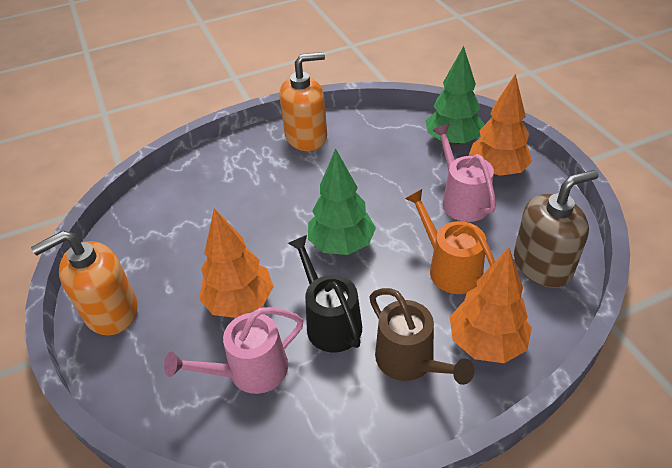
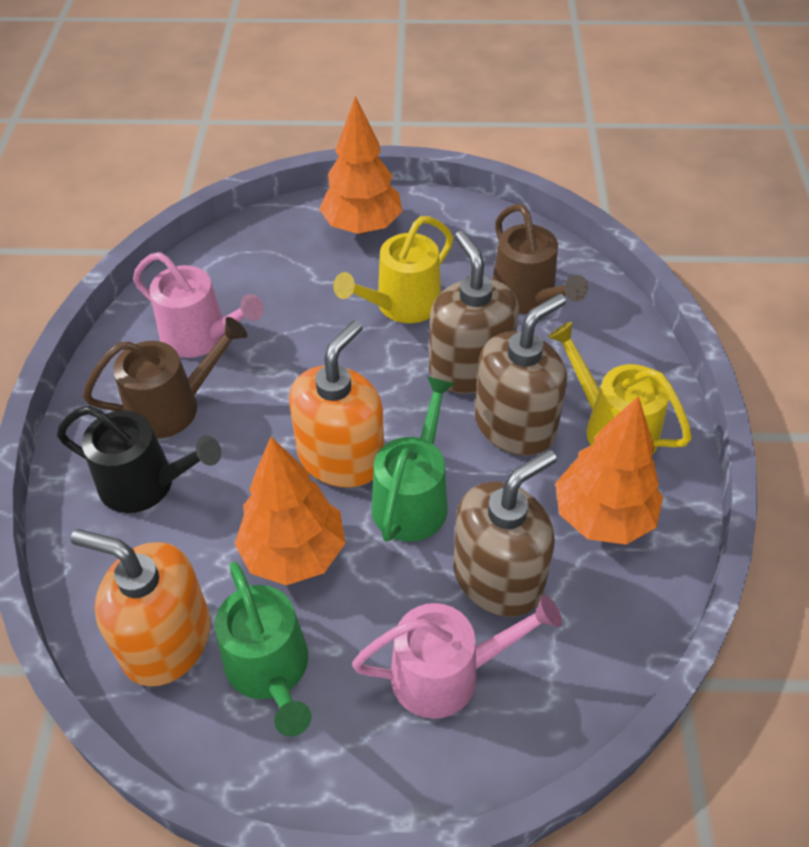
brown soap dispenser: 1 -> 3
brown watering can: 1 -> 2
green tree: 2 -> 0
green watering can: 0 -> 2
orange watering can: 1 -> 0
yellow watering can: 0 -> 2

